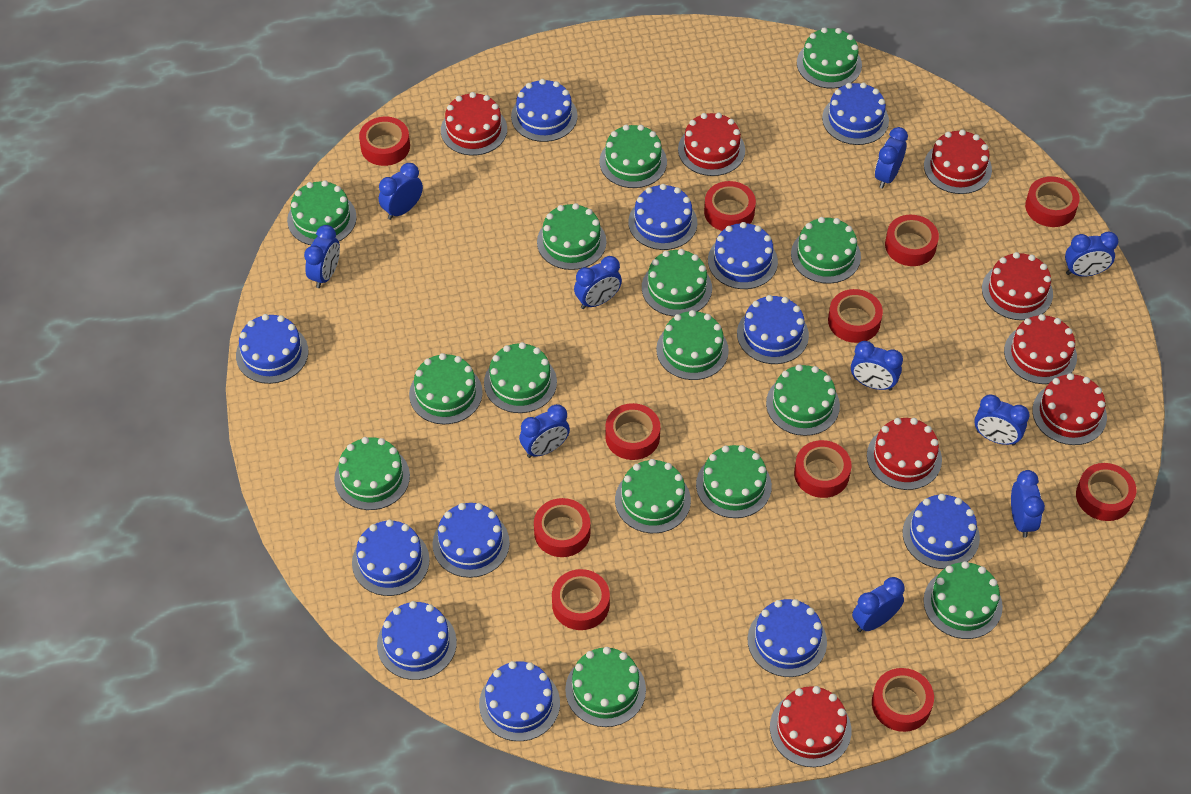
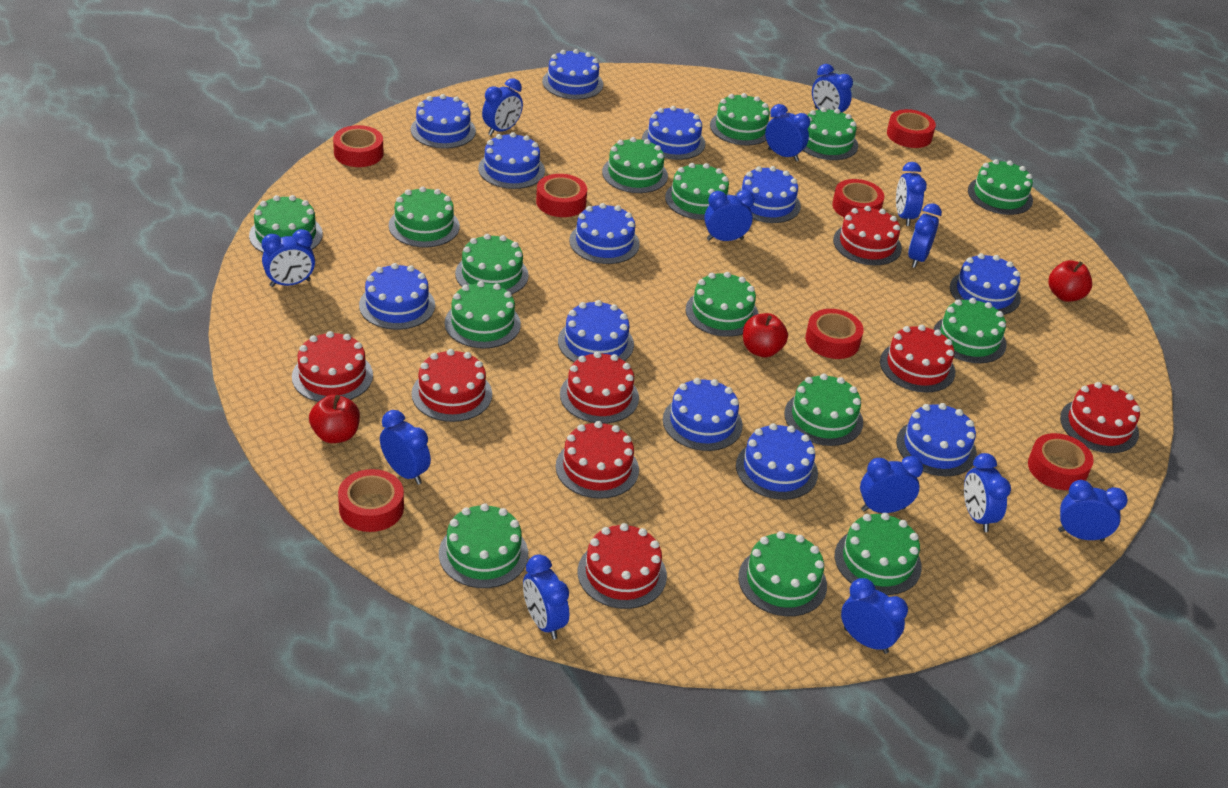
blue clock: 10 -> 13
red apple: 0 -> 3
red tape: 11 -> 7

